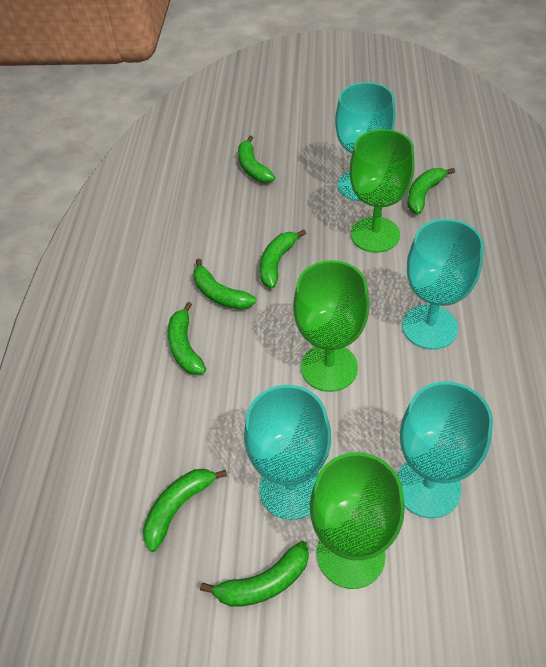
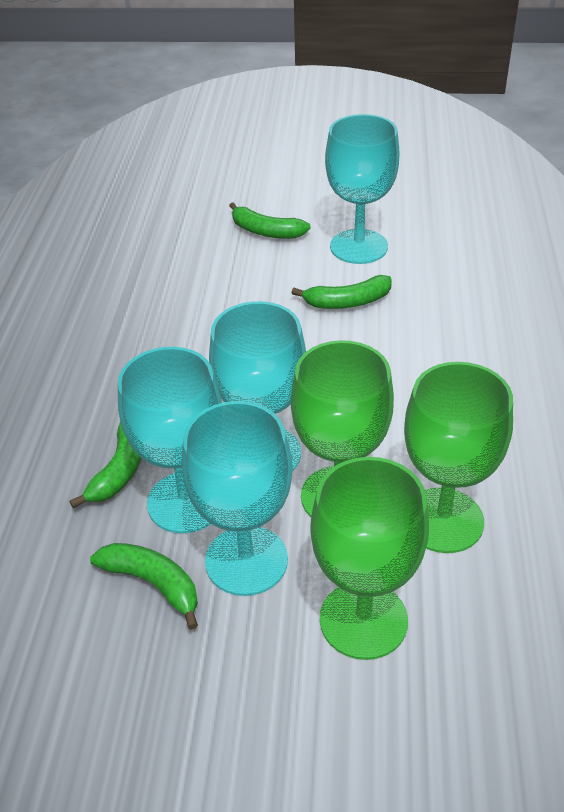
green banana: 7 -> 4

